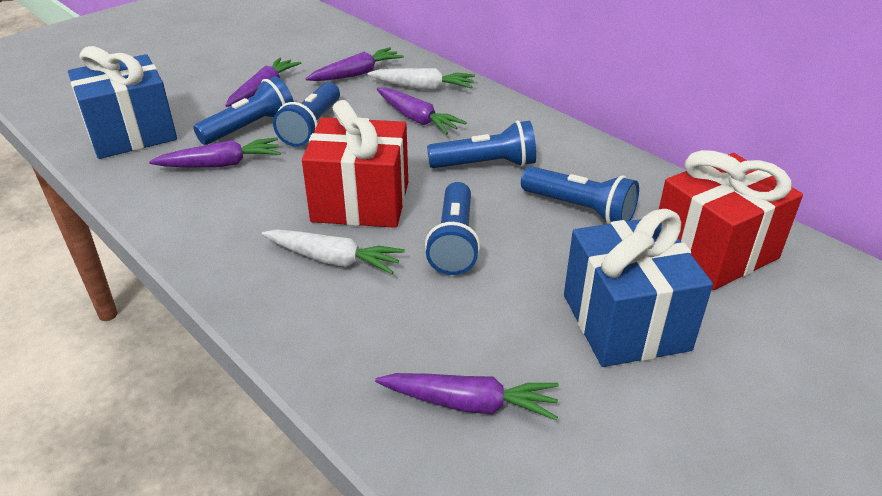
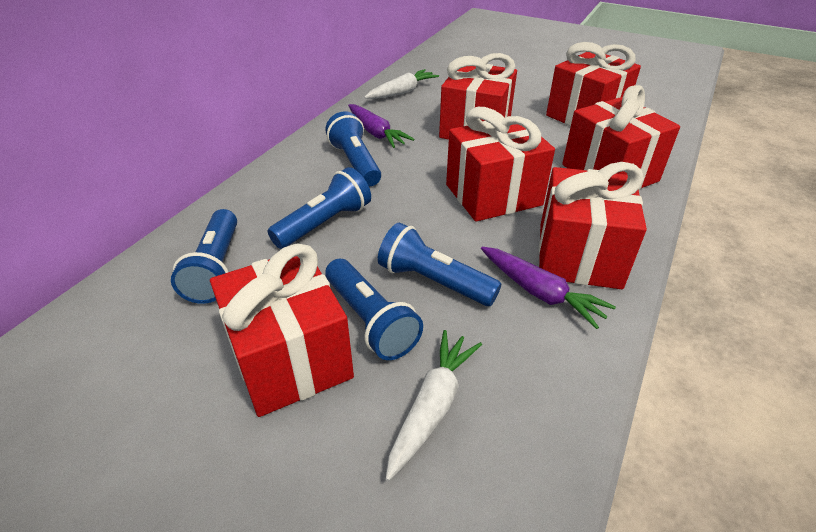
blue gift: 2 -> 0
purple carrot: 5 -> 2
red gift: 2 -> 6

